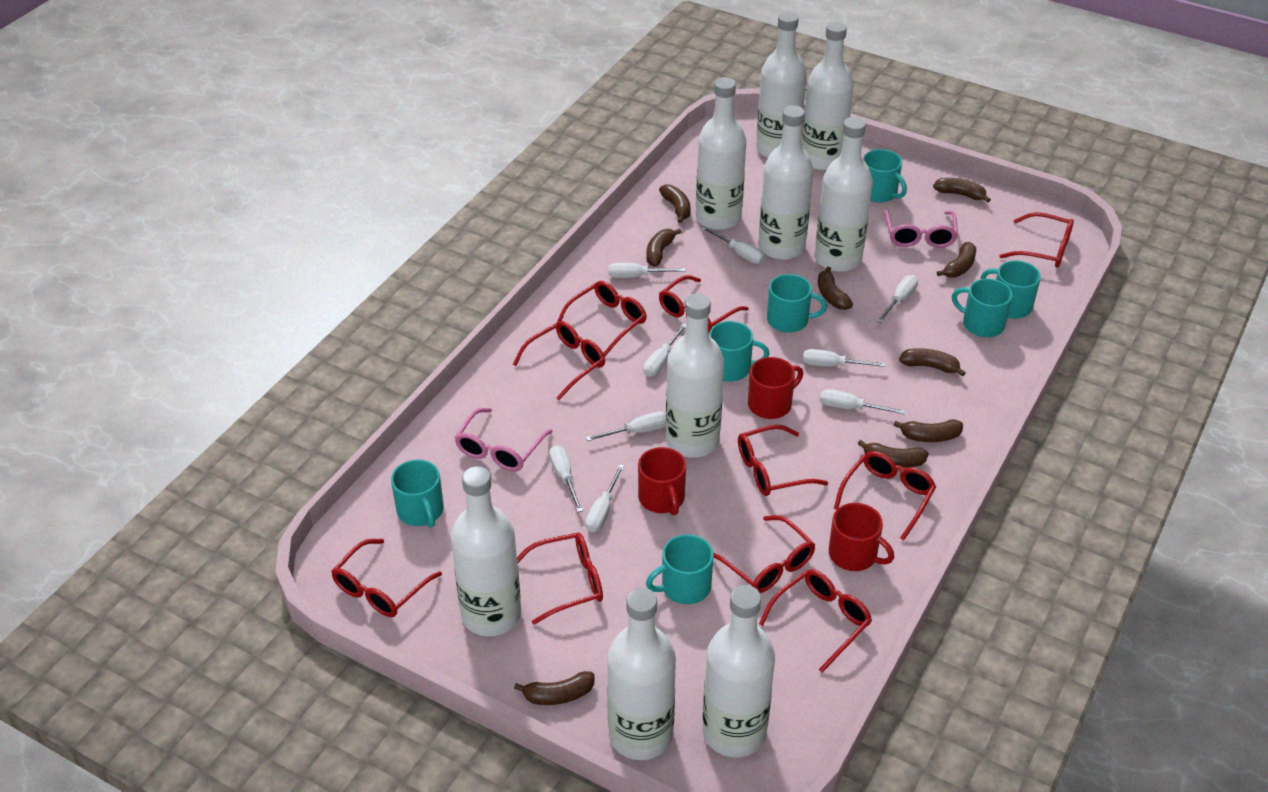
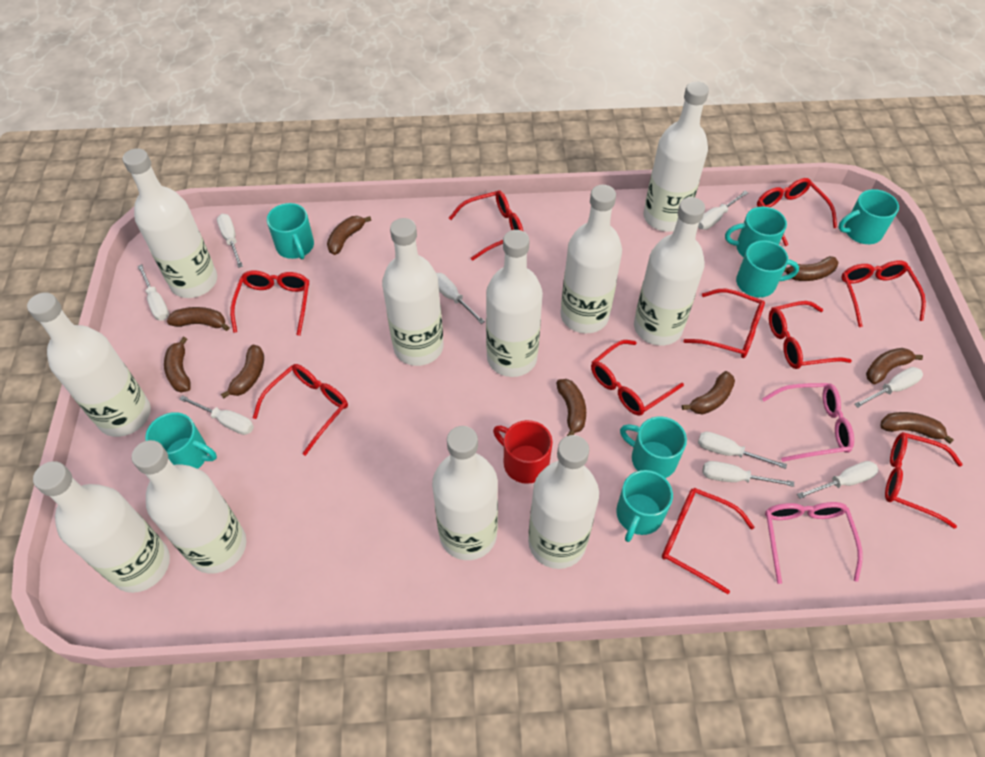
red mug: 3 -> 1
white bottle: 9 -> 11

